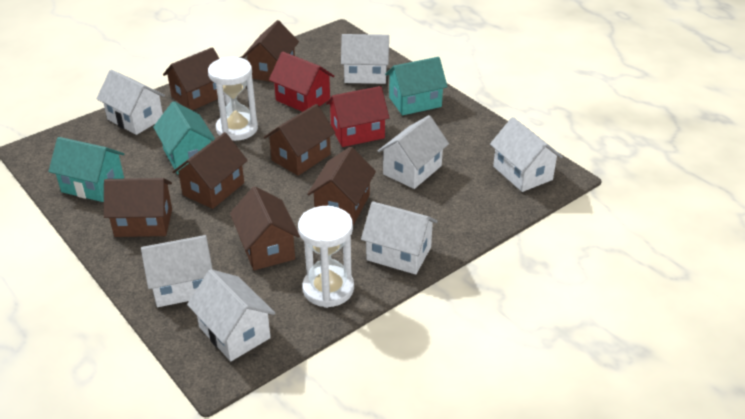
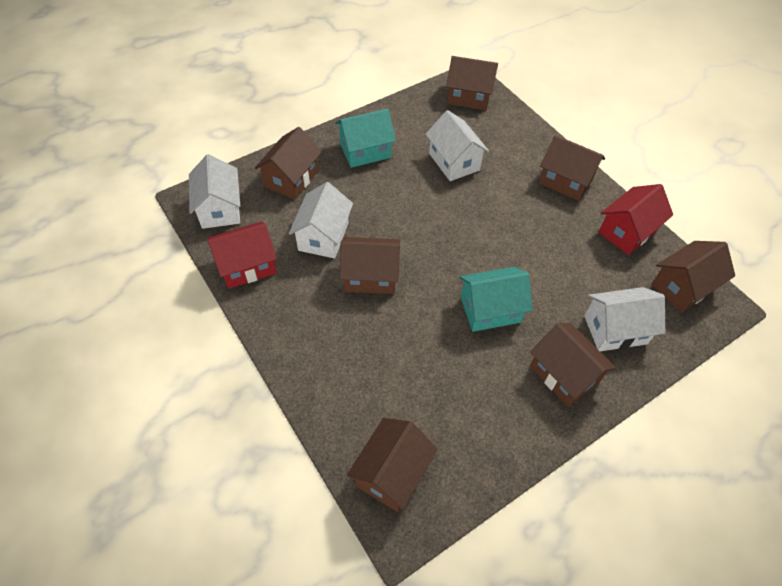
turquoise house: 3 -> 2
white hourglass: 2 -> 0
white house: 7 -> 4

